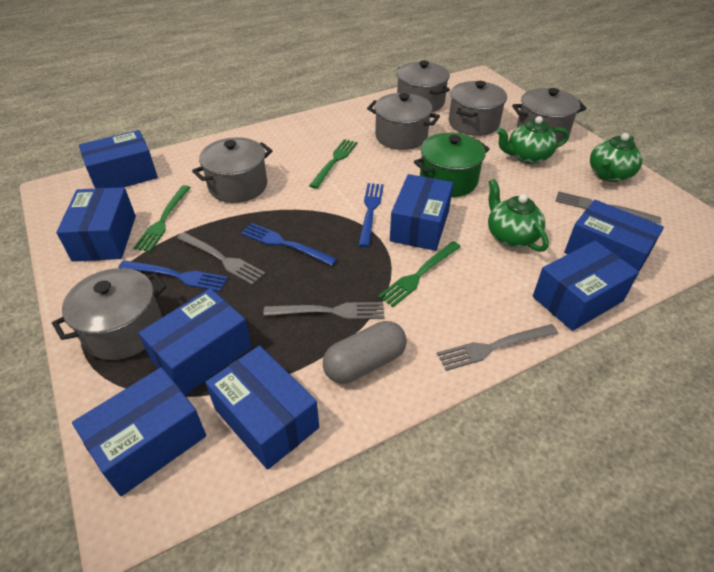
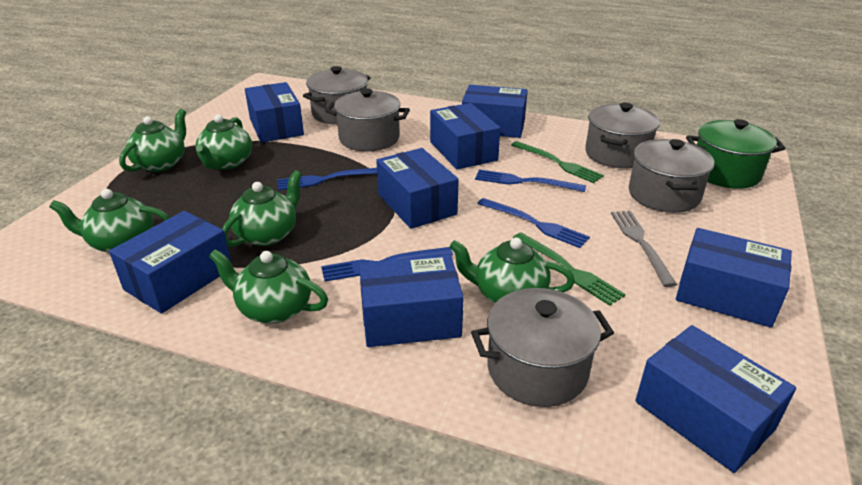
blue fork: 3 -> 4
green fork: 3 -> 2
green teapot: 3 -> 6
grey capsule: 1 -> 0
grey fork: 4 -> 1
grey pot: 6 -> 5

